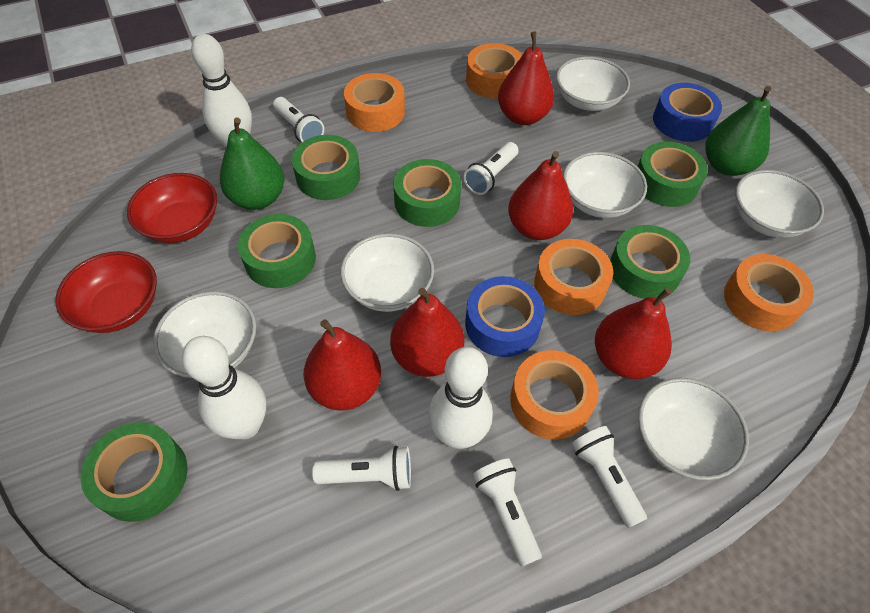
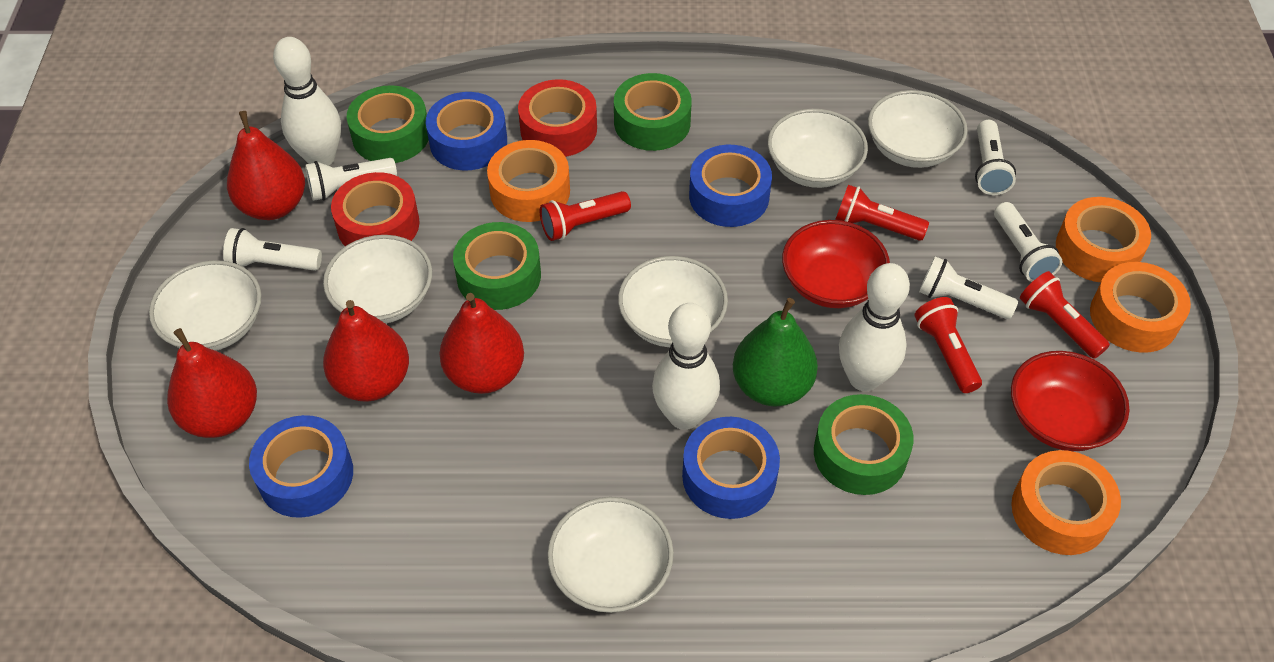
blue tape: 2 -> 4
green pear: 2 -> 1
green tape: 6 -> 4
orange tape: 5 -> 4
red flashlight: 0 -> 4
red pear: 5 -> 4
red tape: 0 -> 2

